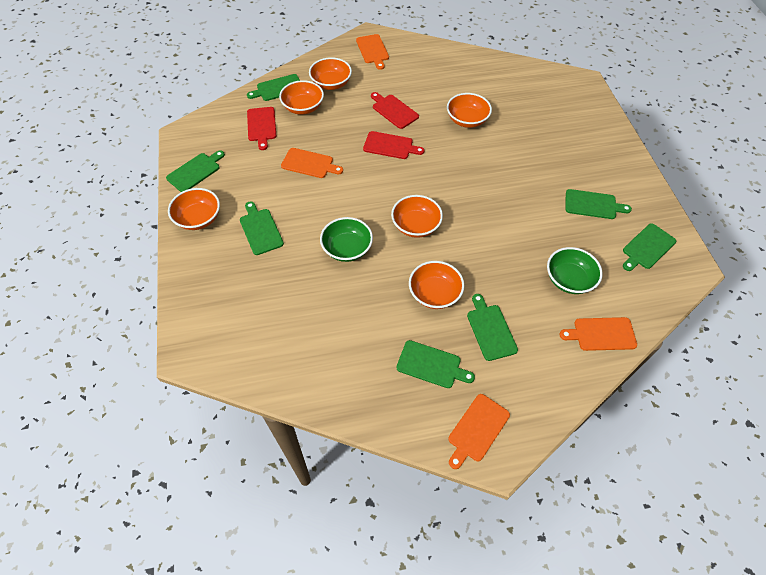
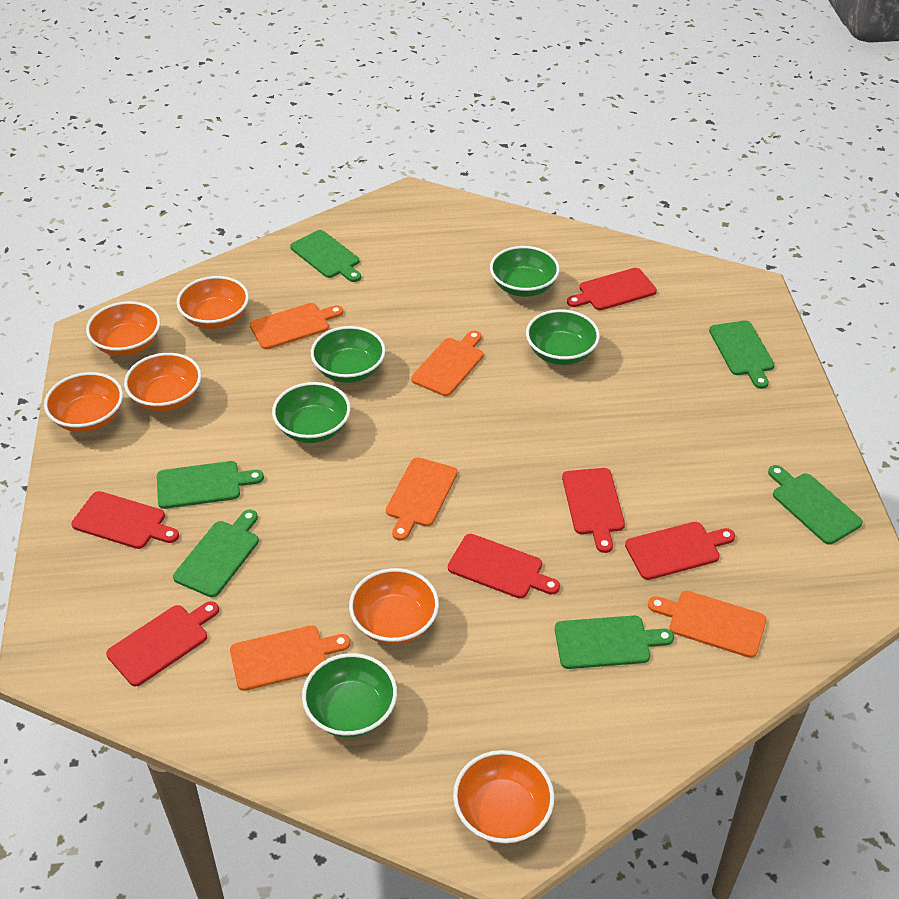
green bowl: 2 -> 5
green cutting board: 7 -> 6
orange cutting board: 4 -> 5
red cutting board: 3 -> 6

